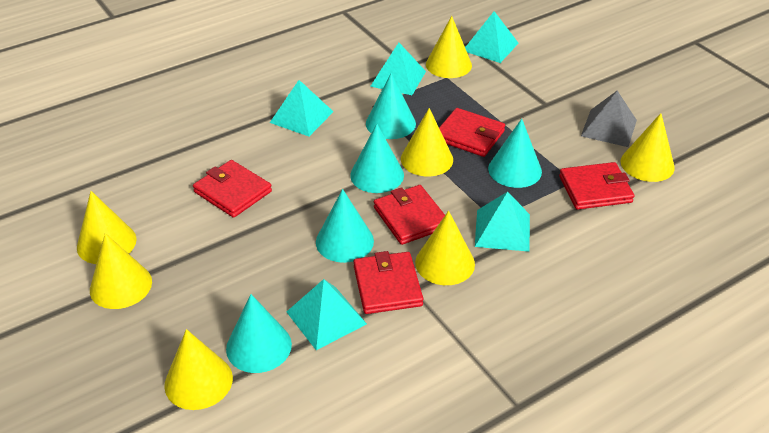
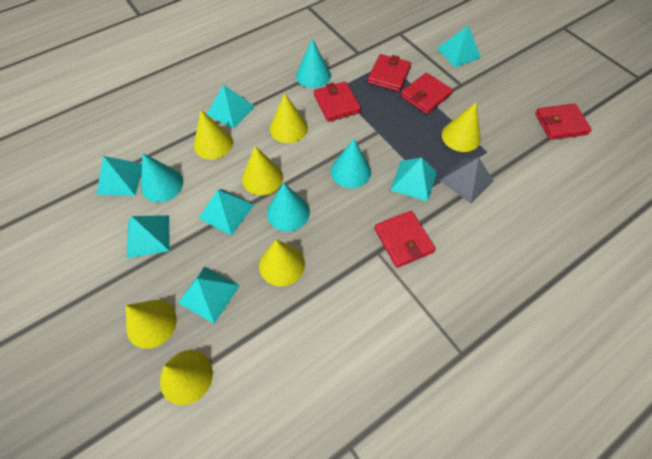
turquoise cone: 5 -> 4
turquoise pyramid: 5 -> 7

